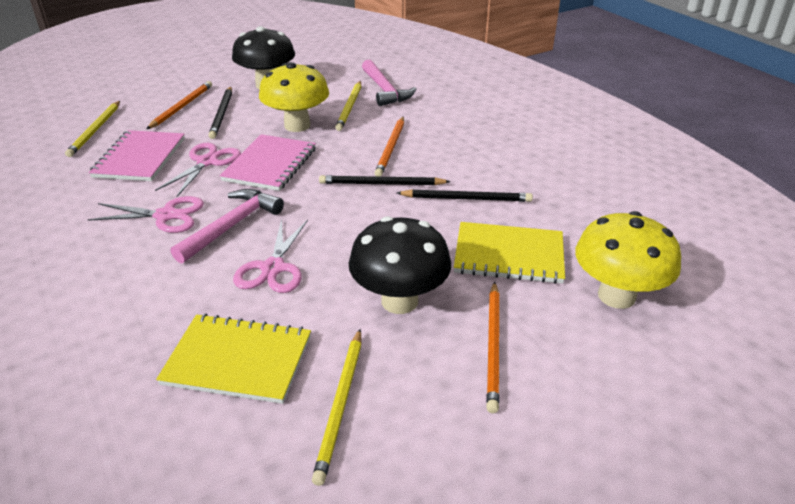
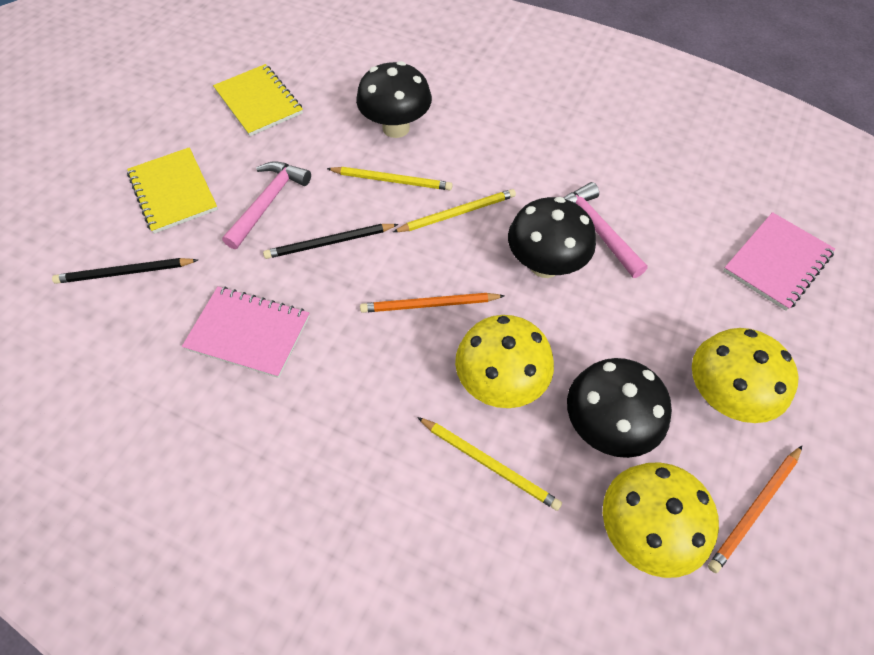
black mushroom: 2 -> 3
black pencil: 3 -> 2
orange pencil: 3 -> 2
pink scissors: 3 -> 0
yellow mushroom: 2 -> 3

